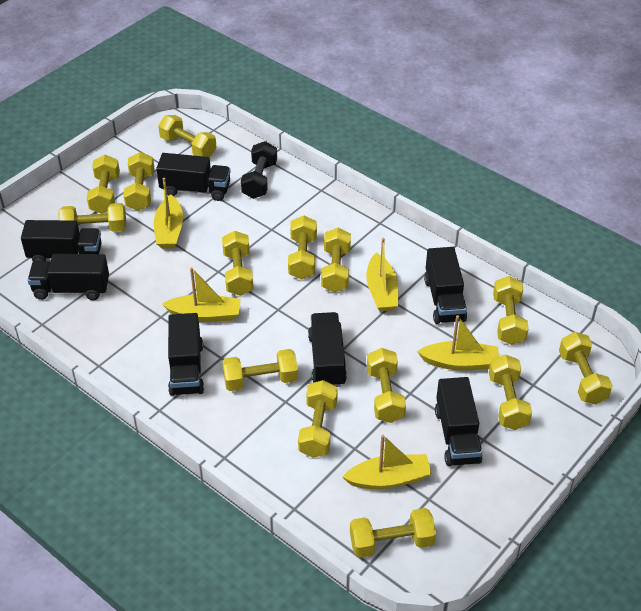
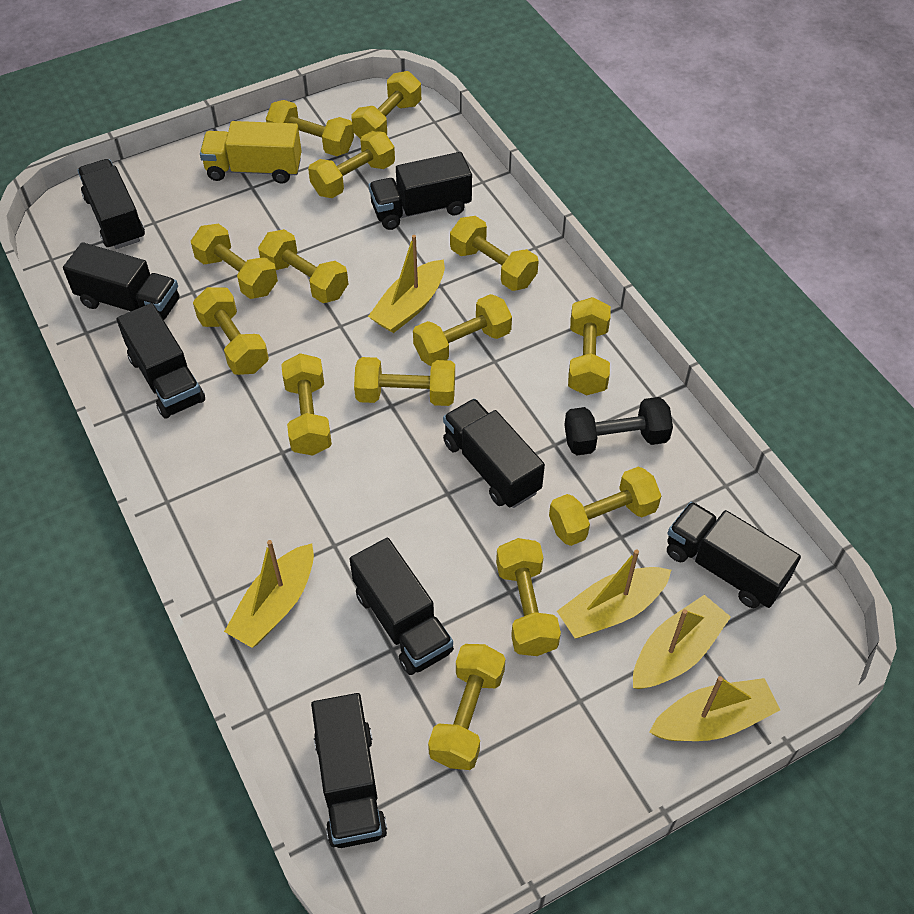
black truck: 7 -> 8
yellow truck: 0 -> 1

